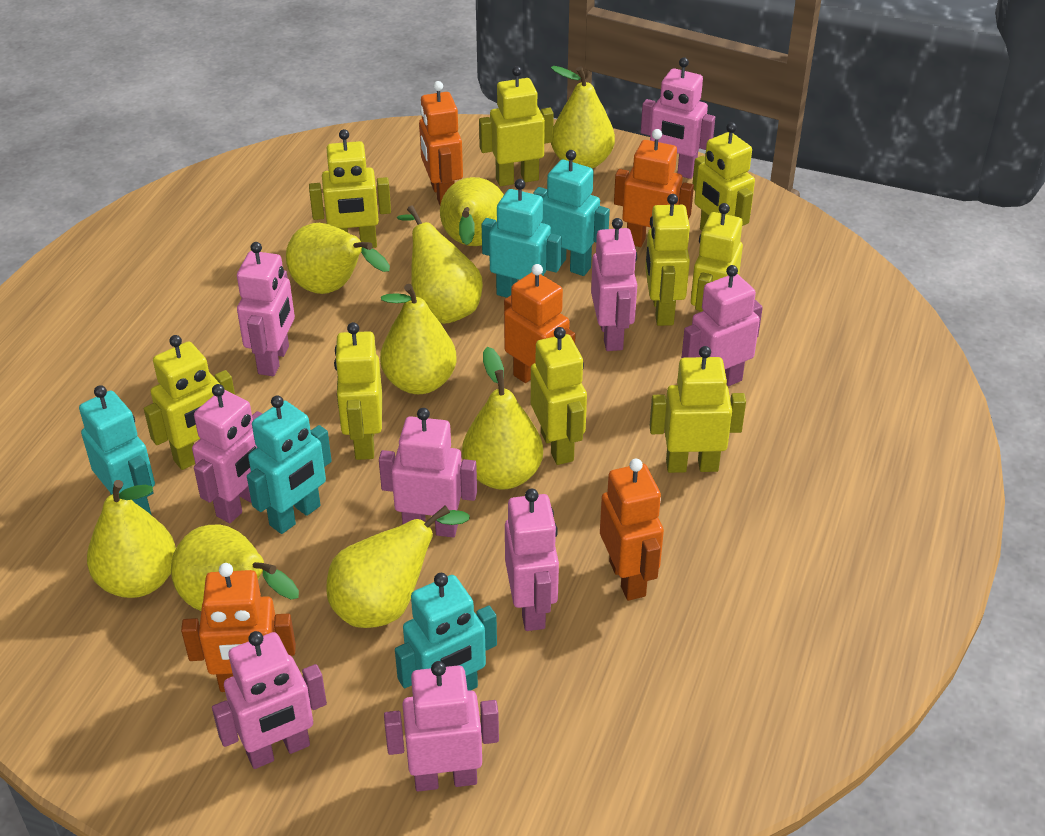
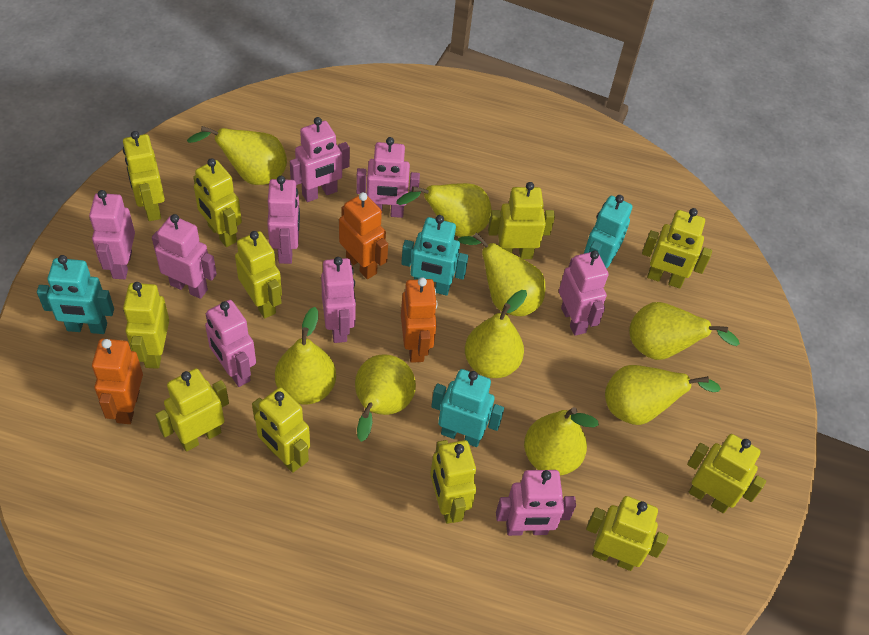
orange robot: 5 -> 3
turquoise robot: 5 -> 4
yellow robot: 9 -> 11

